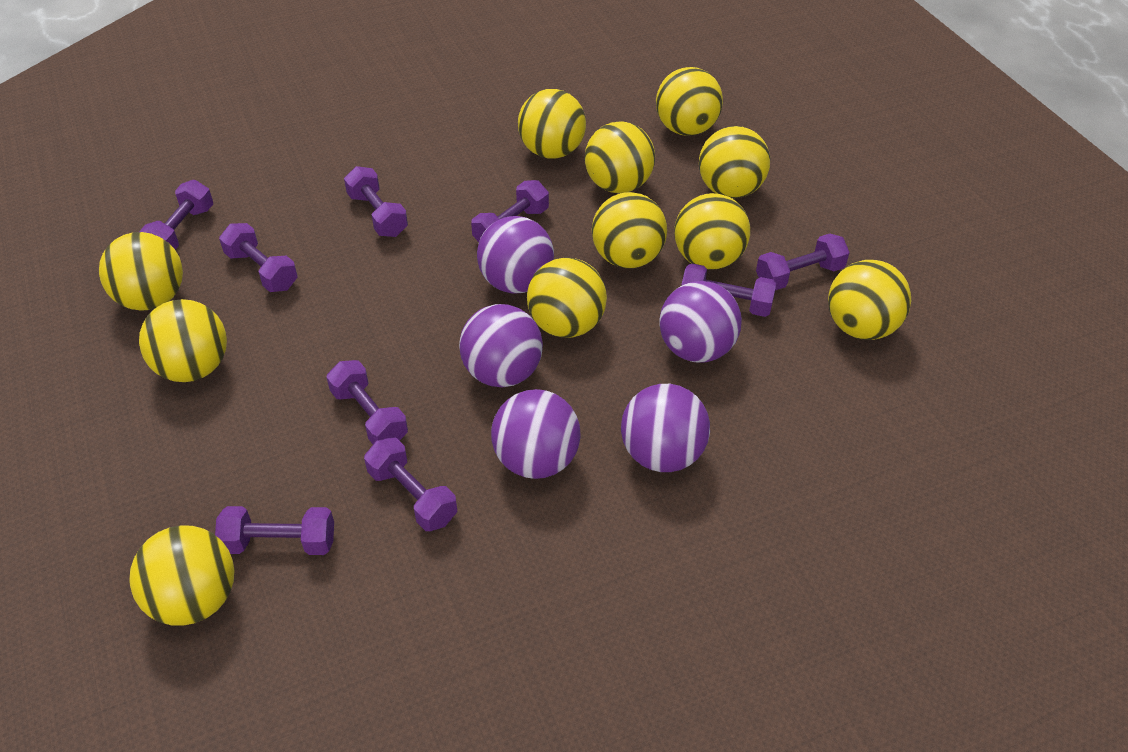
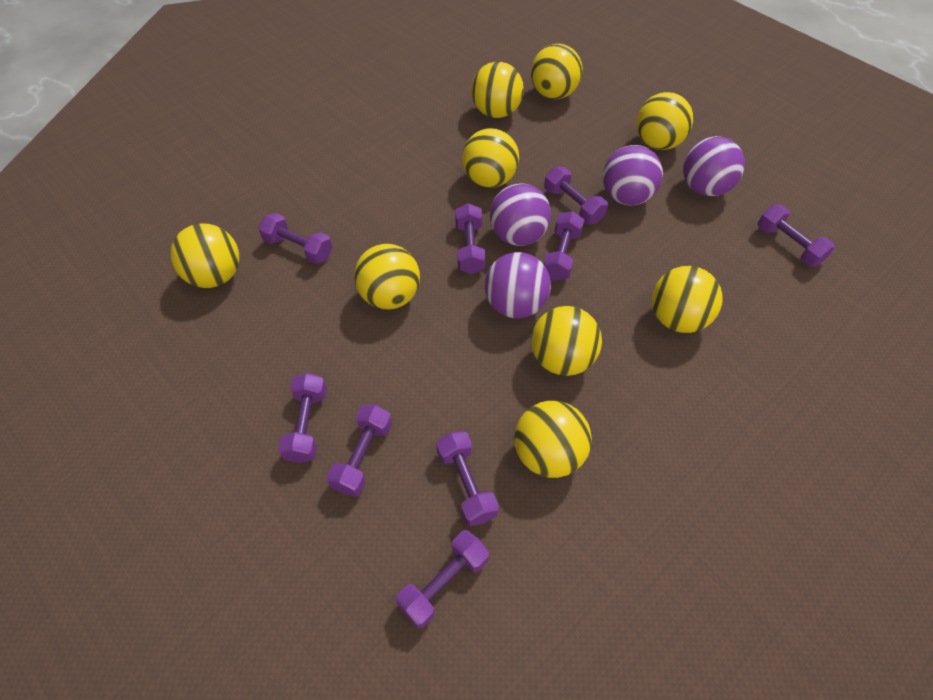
purple ball: 5 -> 4
yellow ball: 11 -> 9

